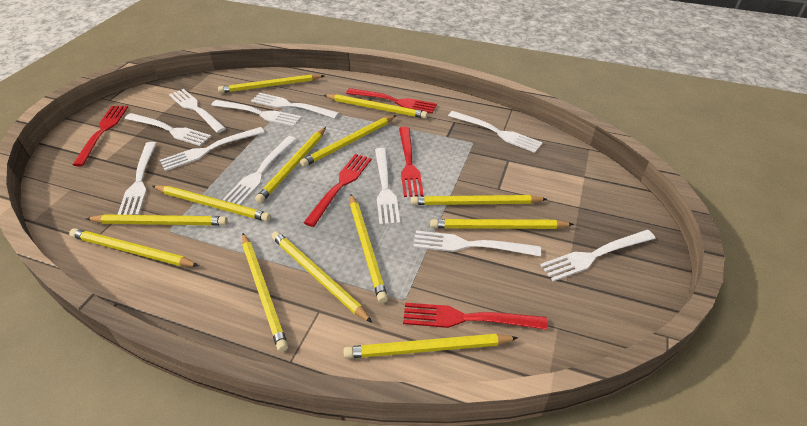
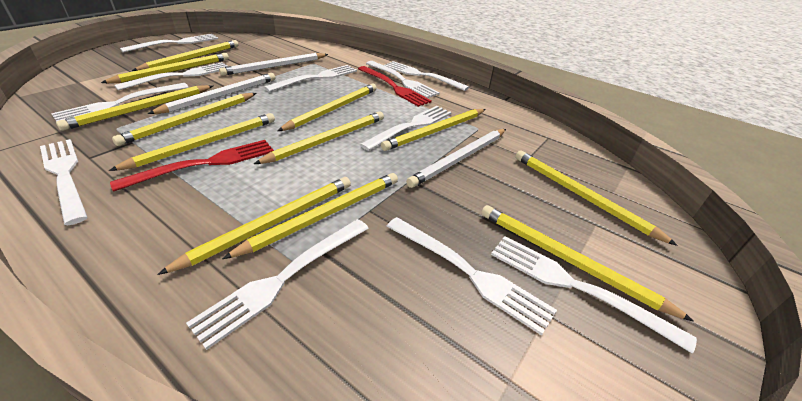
red fork: 5 -> 2
white pencil: 0 -> 3
yellow pencil: 13 -> 12

